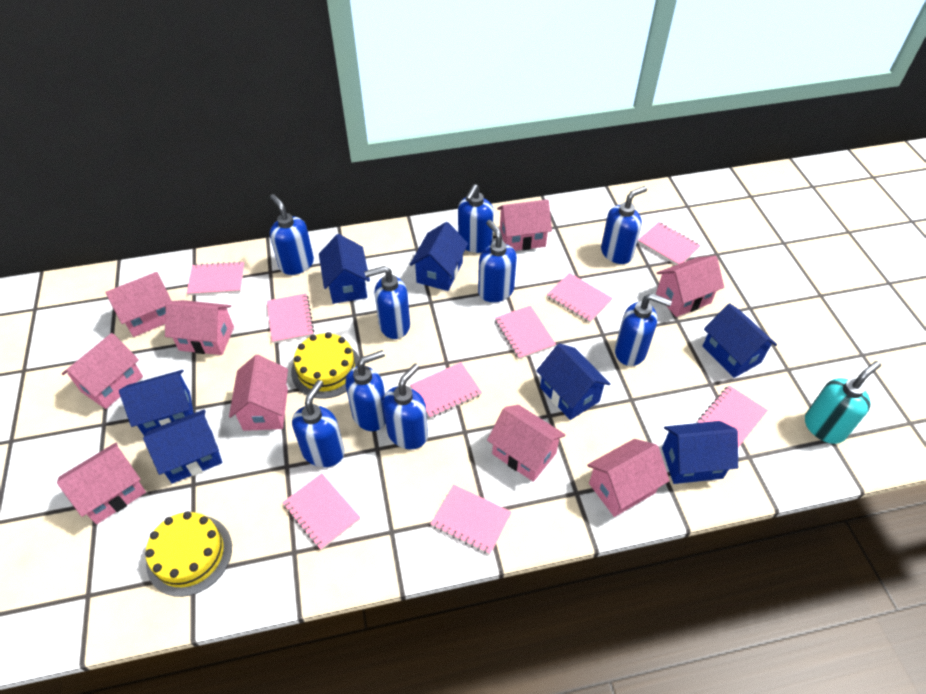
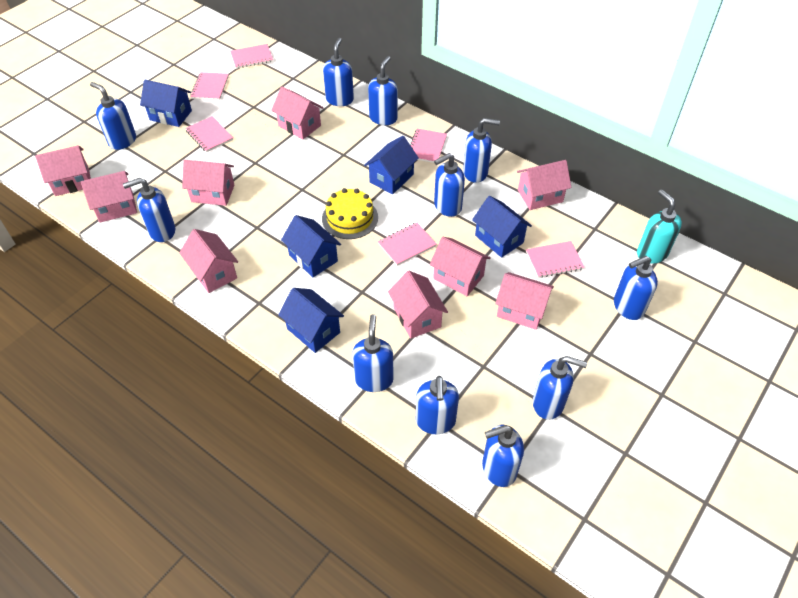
blue house: 7 -> 5
blue soap dispenser: 9 -> 11
pink notebook: 9 -> 6
yellow cake: 2 -> 1

